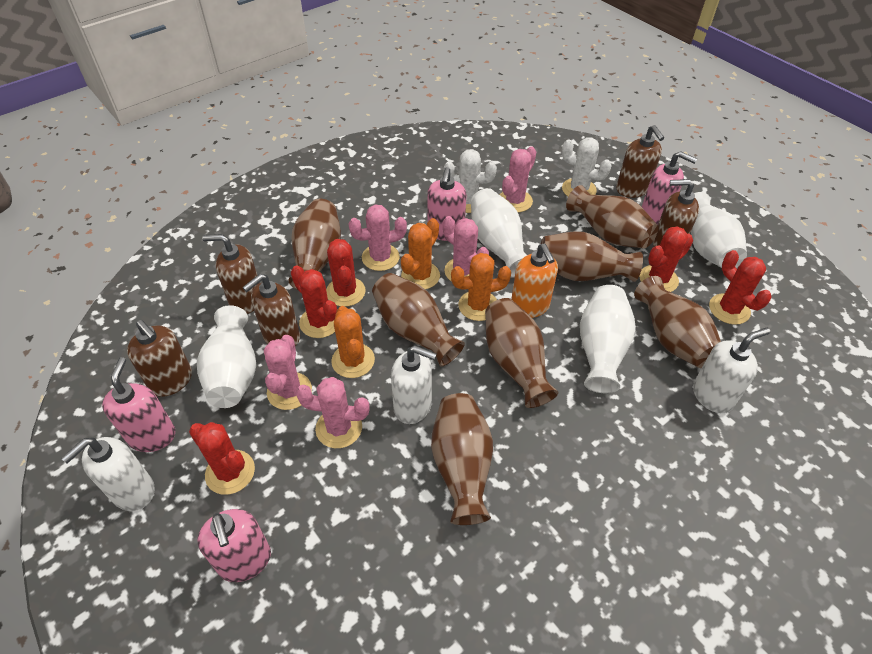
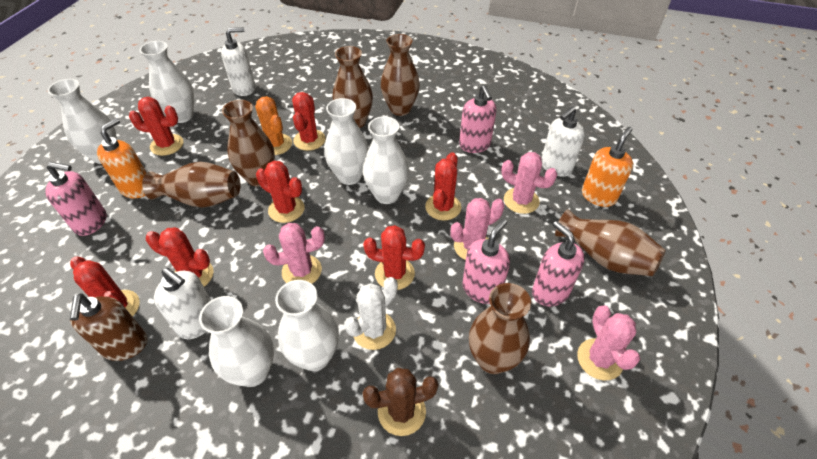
brown cactus: 0 -> 1
brown soap dispenser: 5 -> 1
brown vase: 7 -> 6
orange cactus: 3 -> 1
orange soap dispenser: 1 -> 2
pink cactus: 5 -> 4
red cactus: 5 -> 7
white cactus: 2 -> 1
white vase: 4 -> 6

